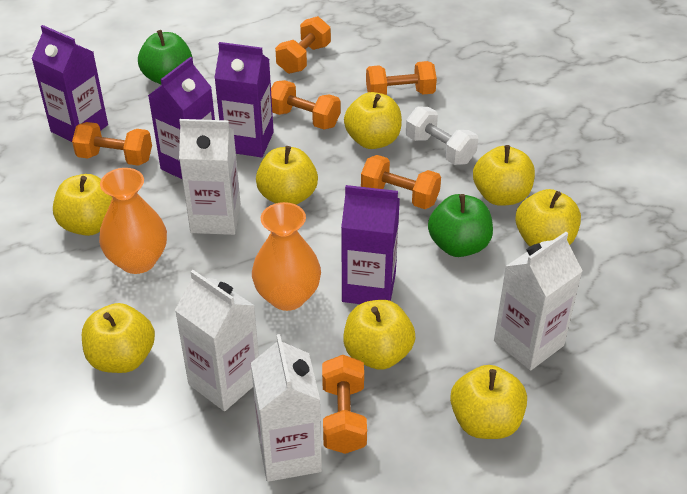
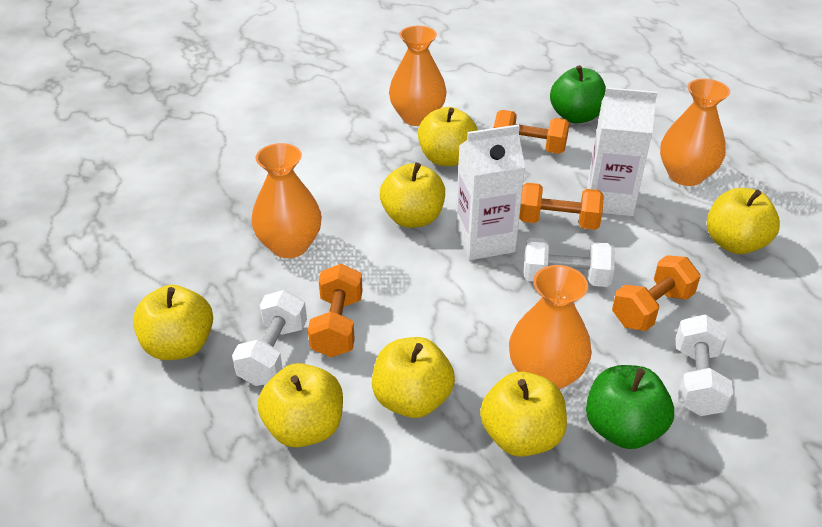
orange dumbbell: 6 -> 4
orange vase: 2 -> 4
purple carton: 4 -> 0
white carton: 4 -> 2
white dumbbell: 1 -> 3
yellow apple: 8 -> 7

